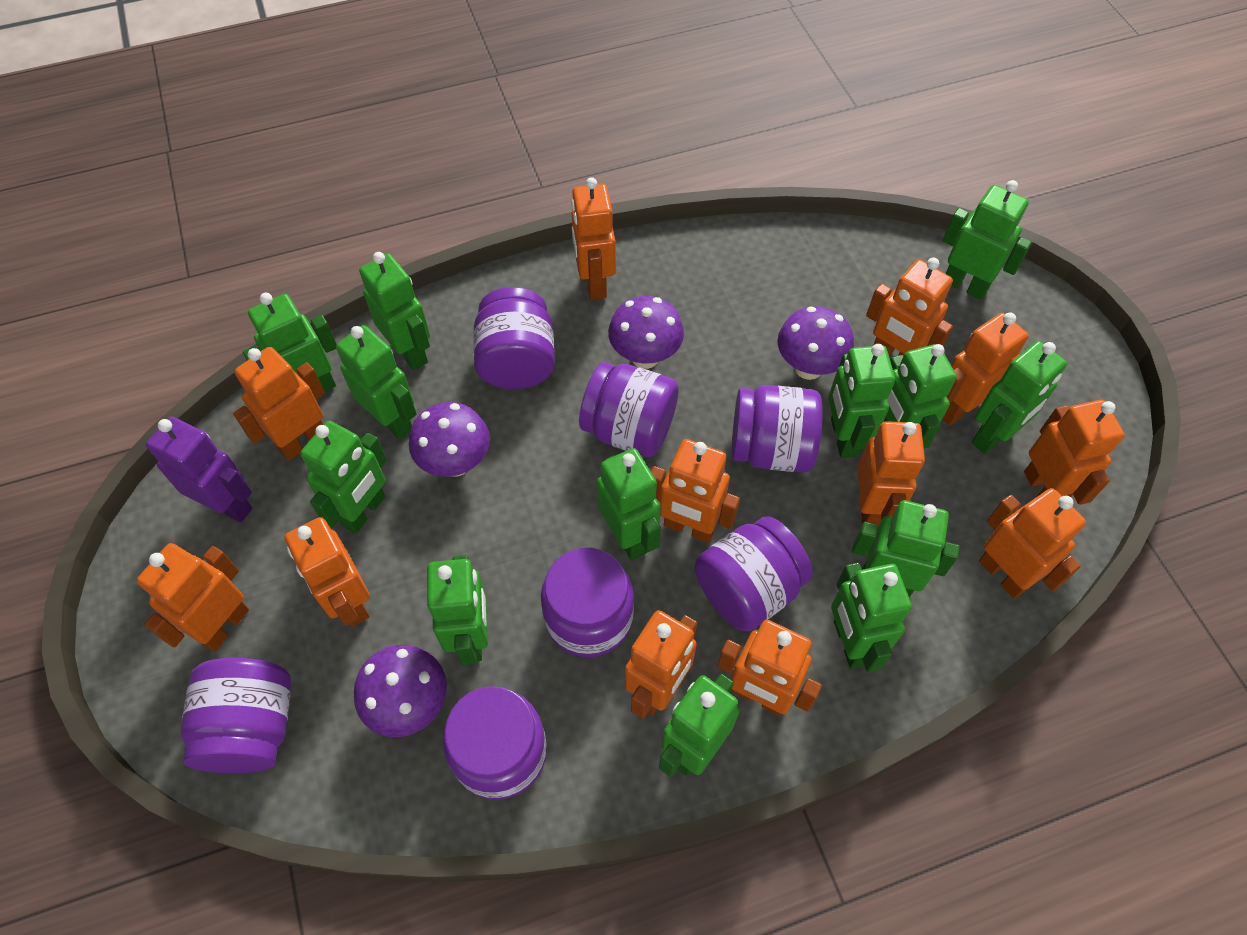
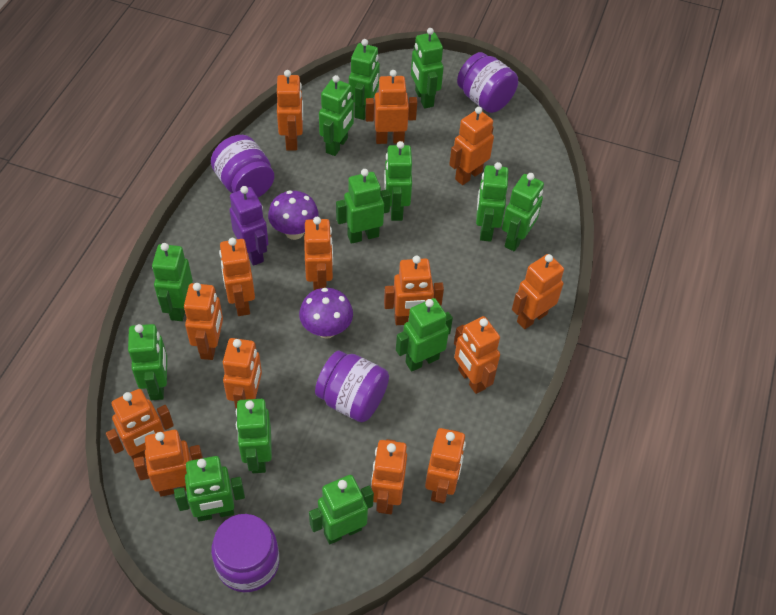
orange robot: 12 -> 14
purple jar: 7 -> 4
purple mushroom: 4 -> 2

